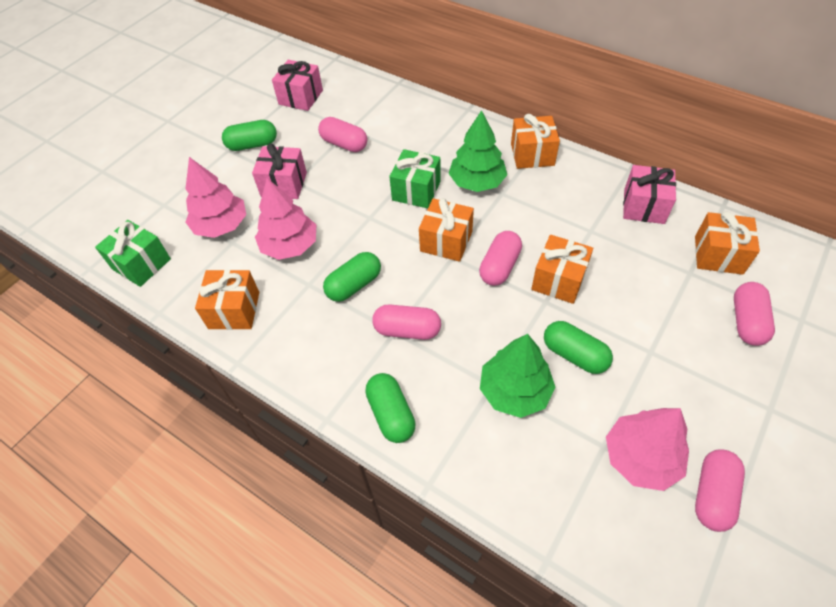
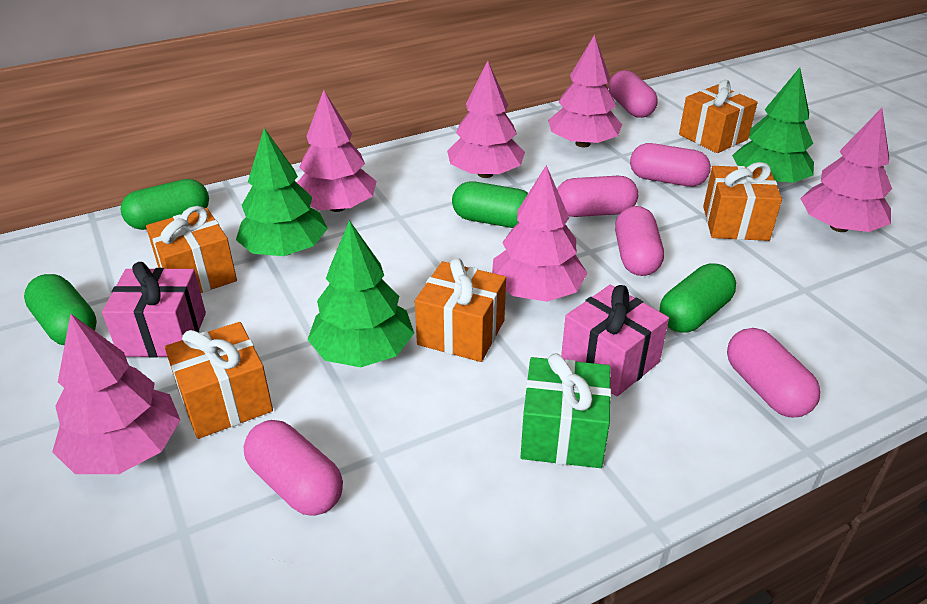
green gift: 2 -> 1
green tree: 2 -> 3
pink capsule: 5 -> 6
pink gift: 3 -> 2
pink tree: 3 -> 6

